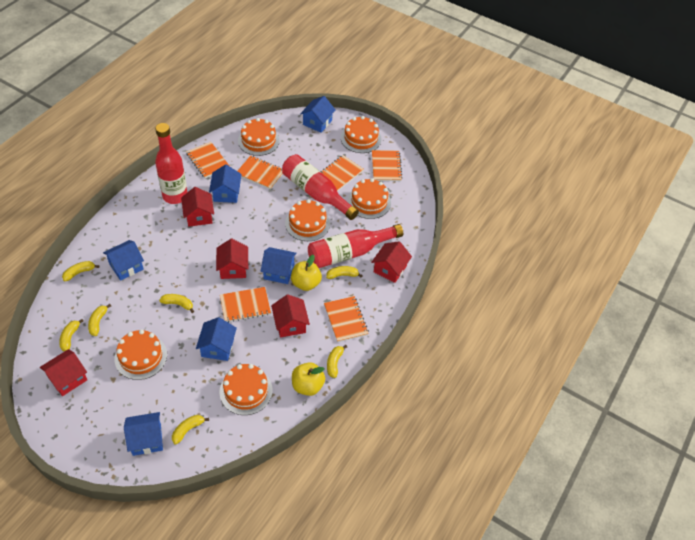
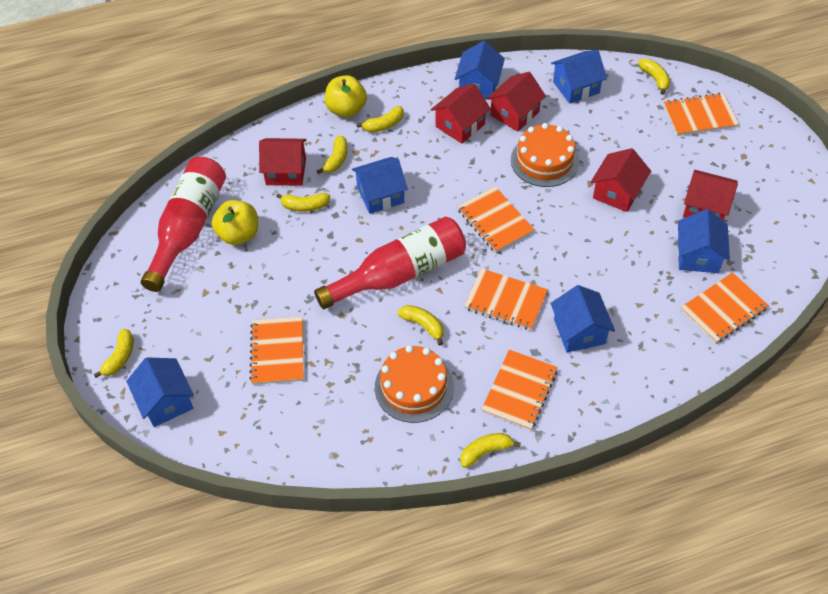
orange cake: 6 -> 2
red bottle: 3 -> 2

